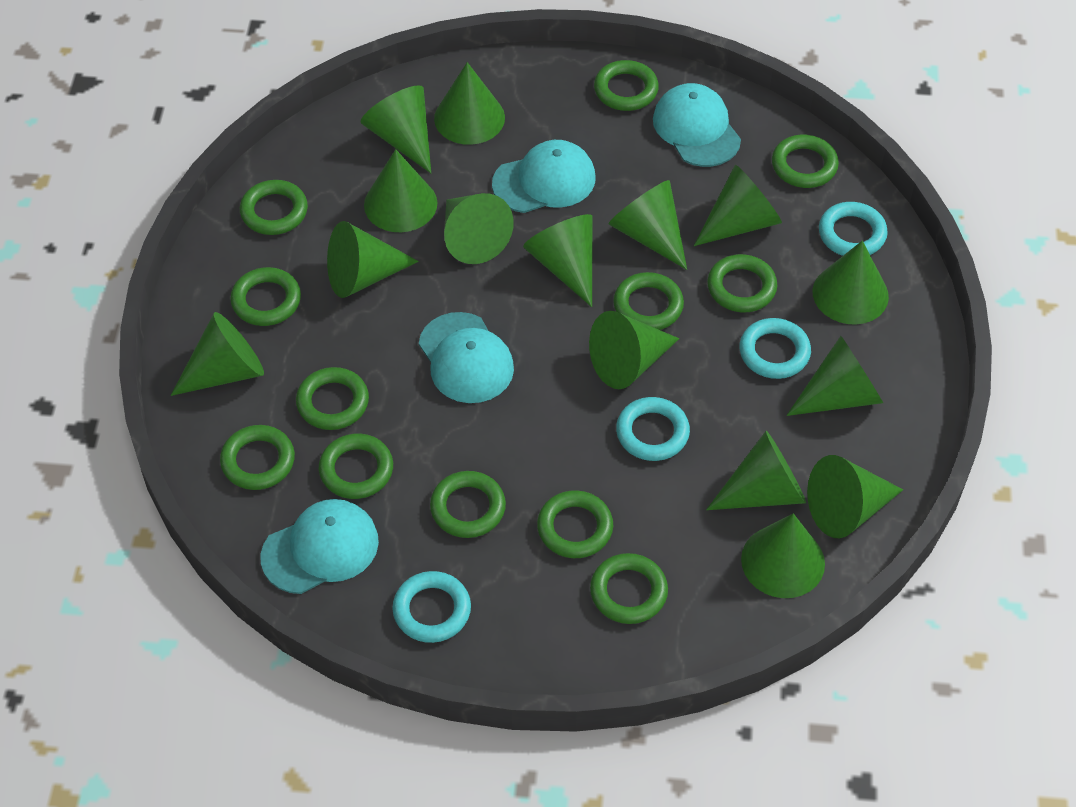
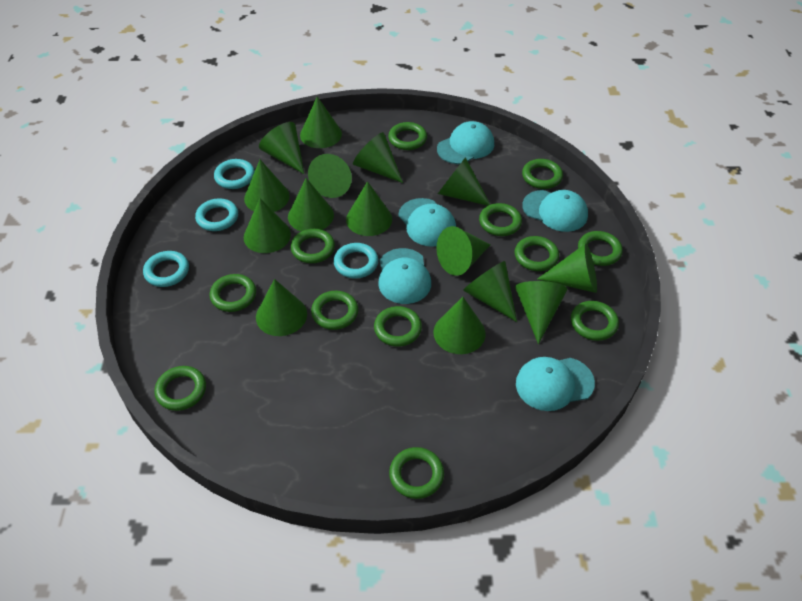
turquoise cap: 4 -> 5

